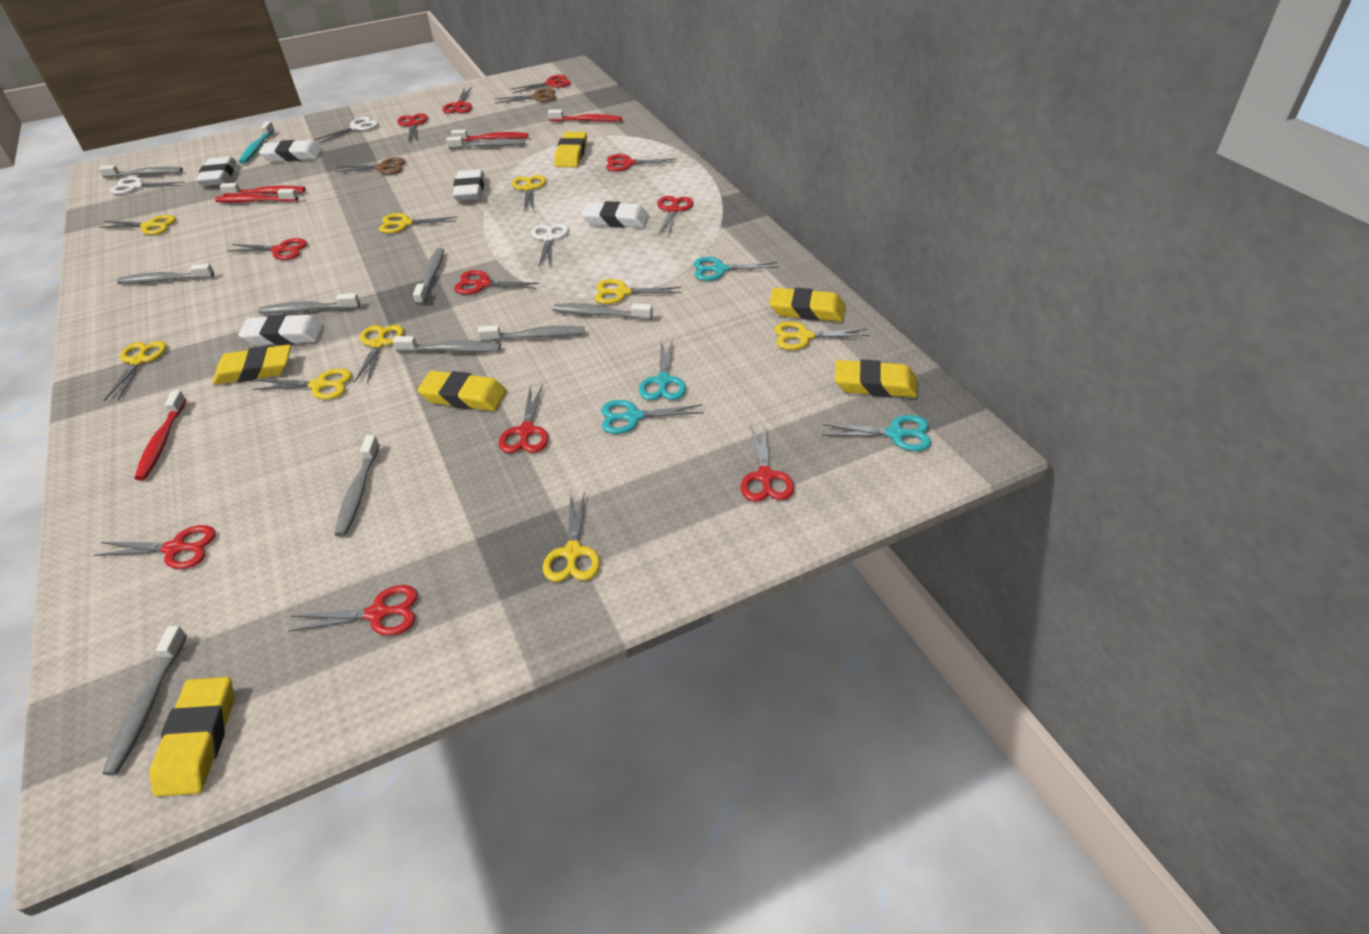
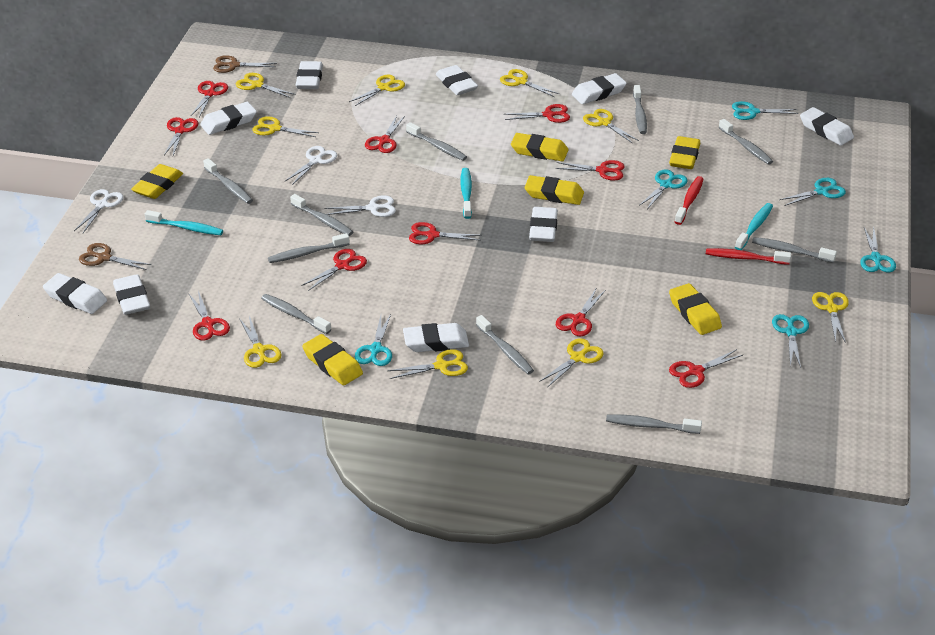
red scissors: 11 -> 10
red toothbrush: 5 -> 2
turquoise scissors: 4 -> 6
turquoise toothbrush: 1 -> 3
white eraser: 5 -> 9

